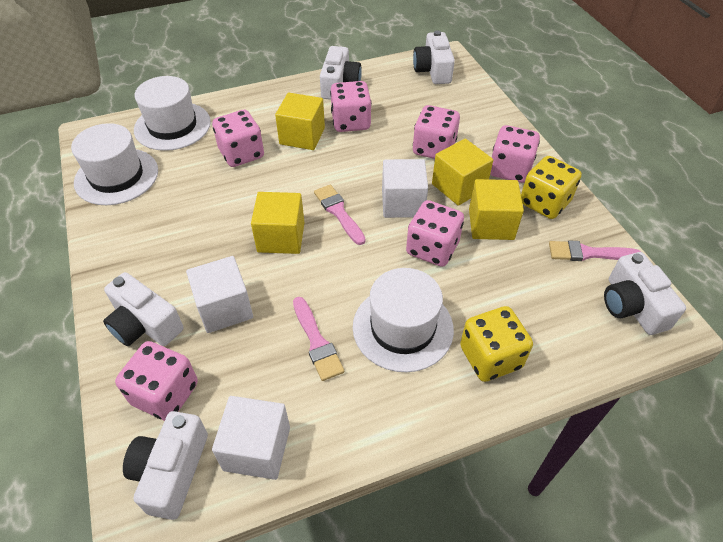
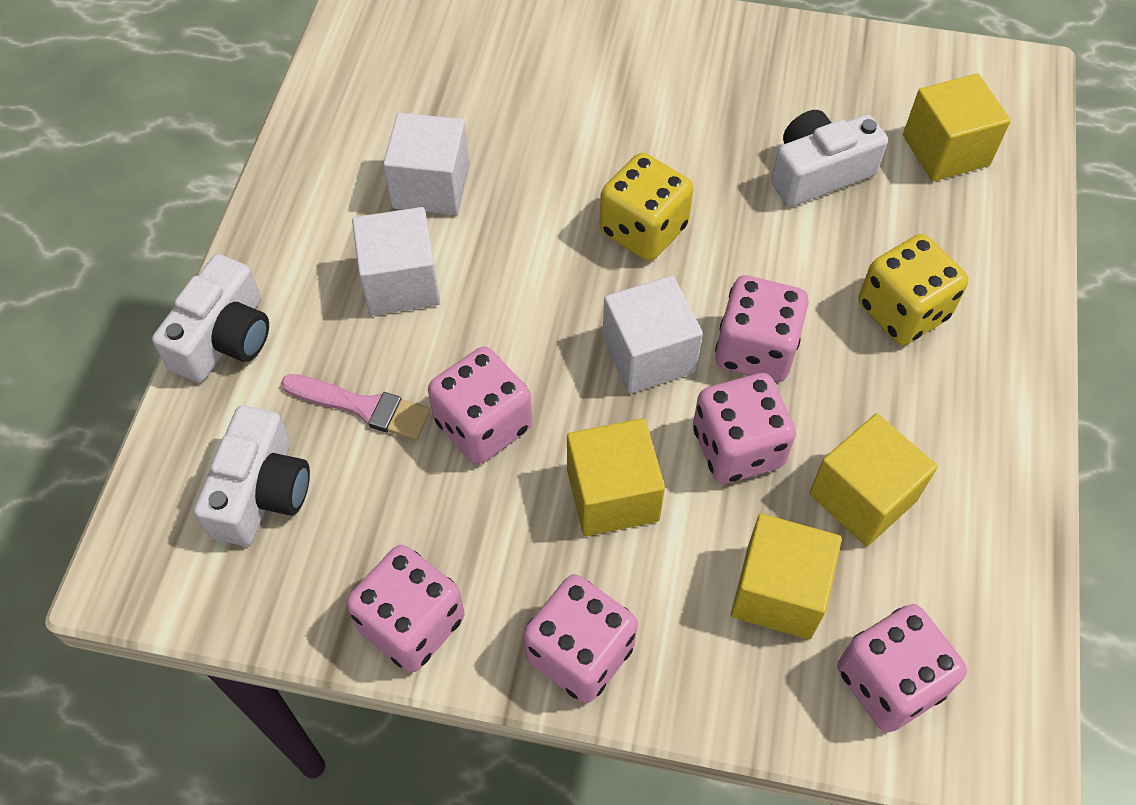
pink brush: 3 -> 1
white camera: 5 -> 3
white hat: 3 -> 0

